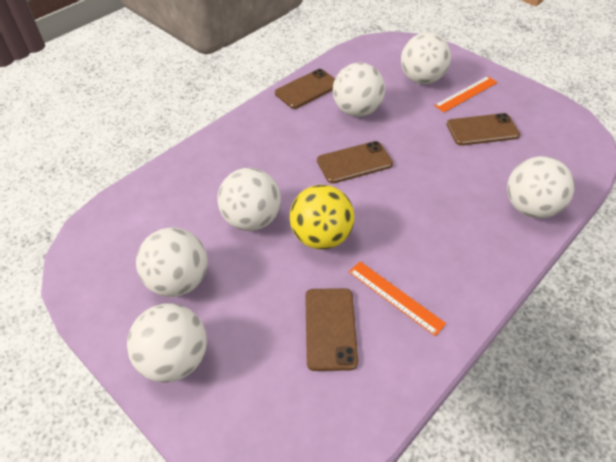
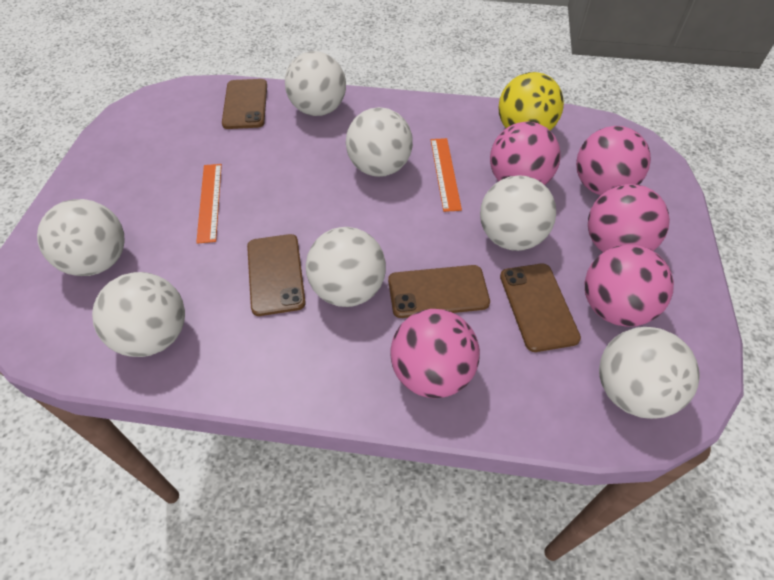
pink ball: 0 -> 5
white ball: 6 -> 7

